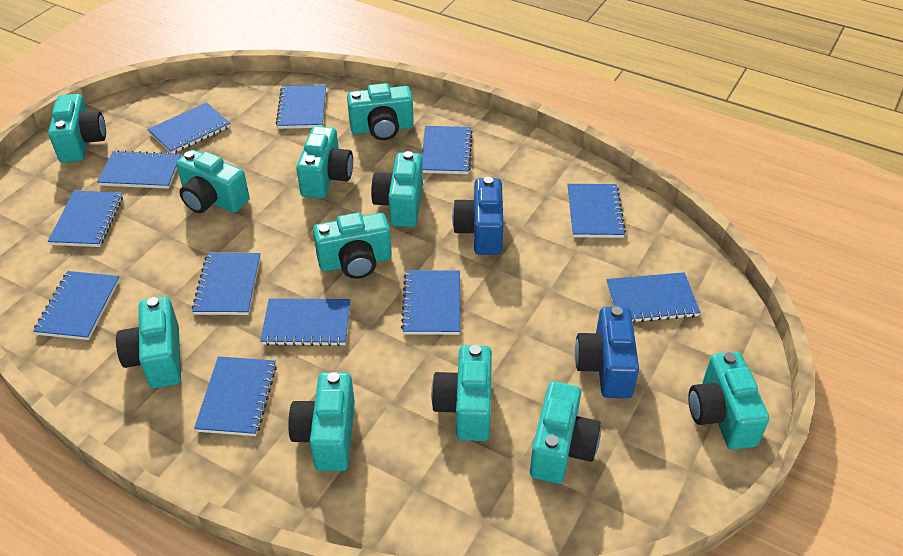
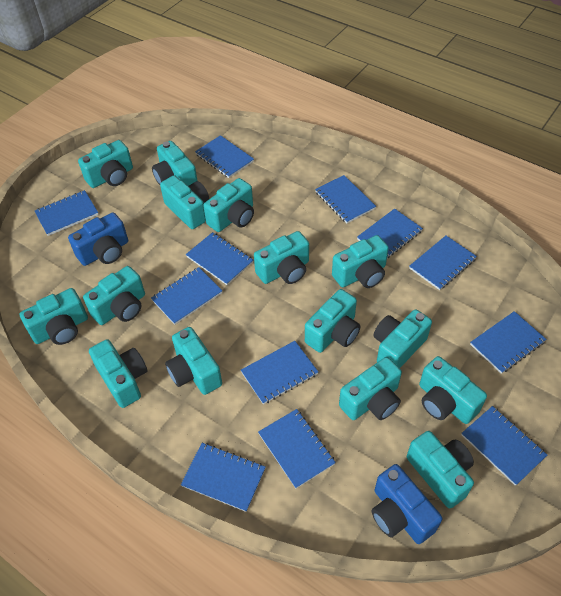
turquoise camera: 11 -> 15

